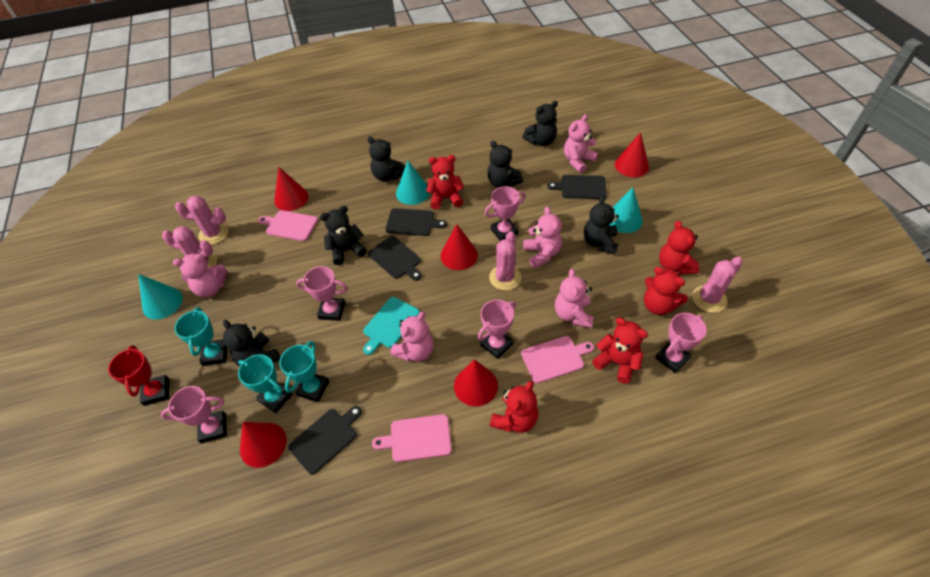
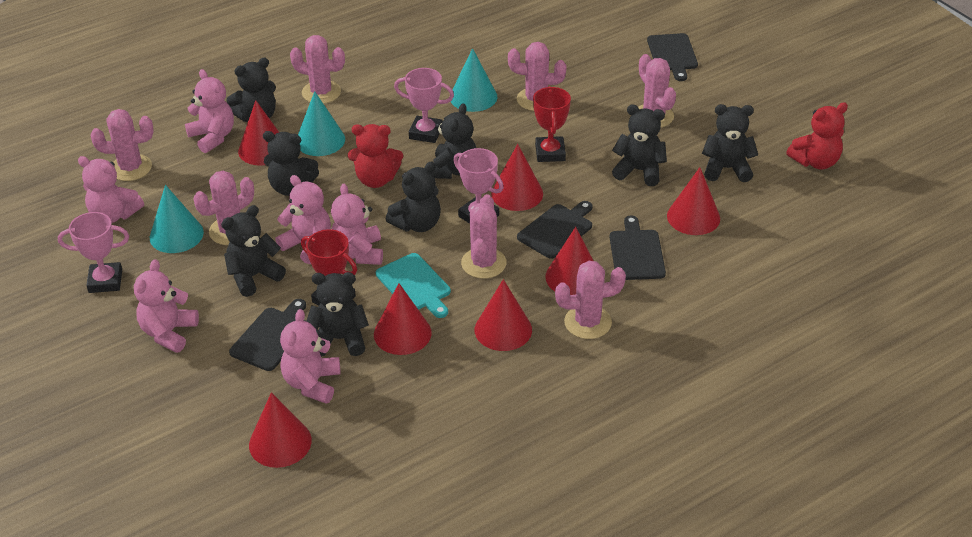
black teddy bear: 6 -> 8
pink cactus: 4 -> 7
pink cutting board: 3 -> 0
pink teddy bear: 5 -> 6
pink trophy: 5 -> 3
red cone: 5 -> 7
red teddy bear: 5 -> 2
red trophy: 1 -> 2
turquoise trophy: 3 -> 0

